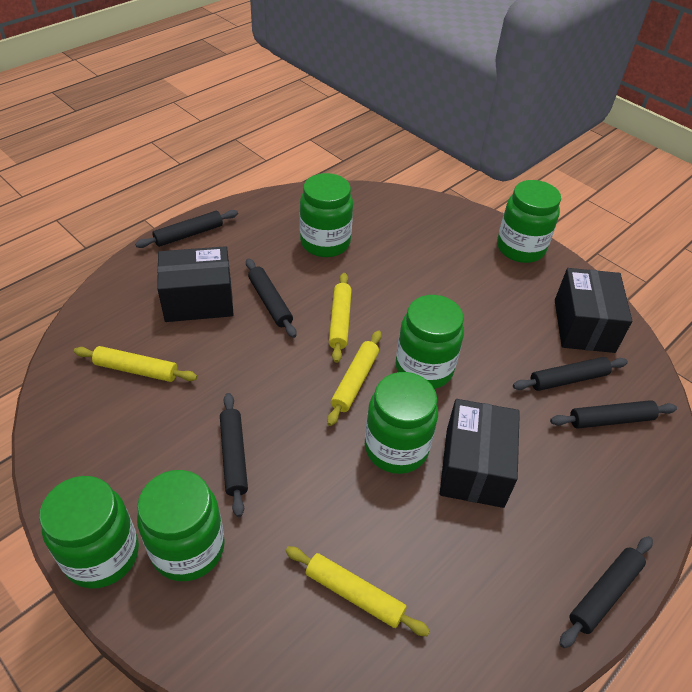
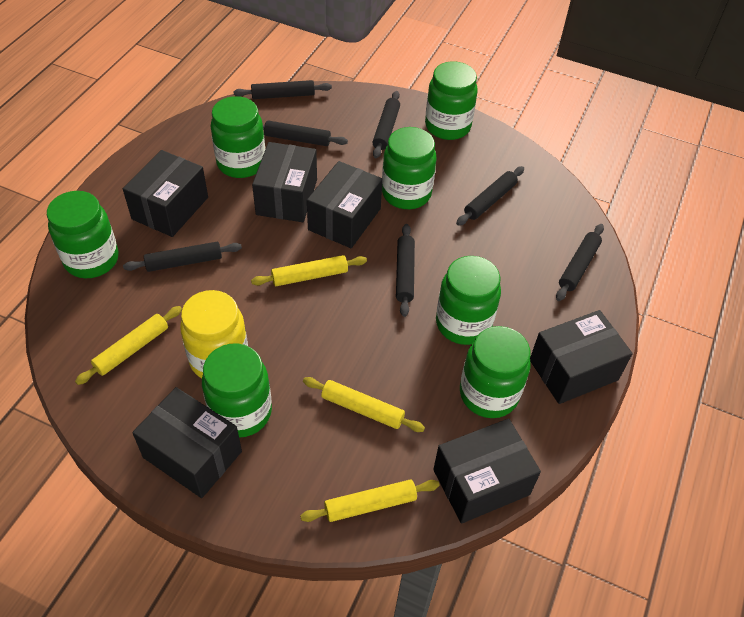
black box: 3 -> 6
black rolling pin: 6 -> 7
green jar: 6 -> 7
yellow jar: 0 -> 1

